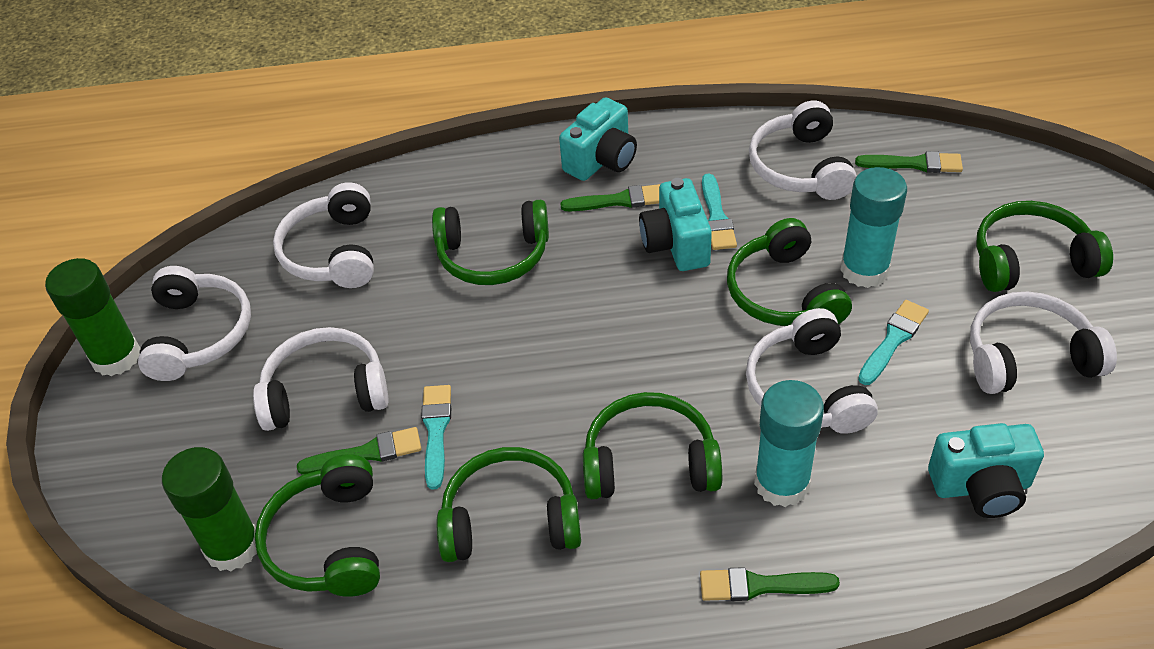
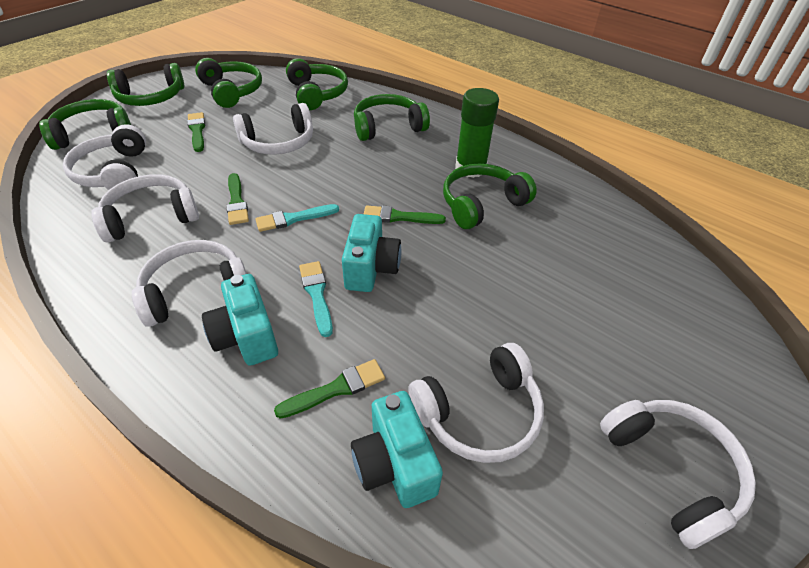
green glue stick: 2 -> 1
turquoise brush: 3 -> 2
turquoise glue stick: 2 -> 0

